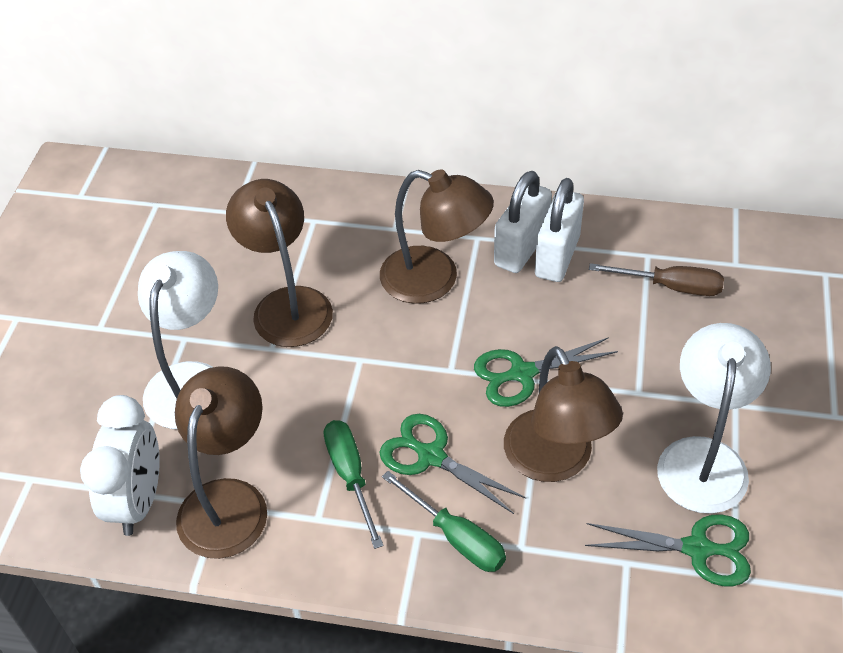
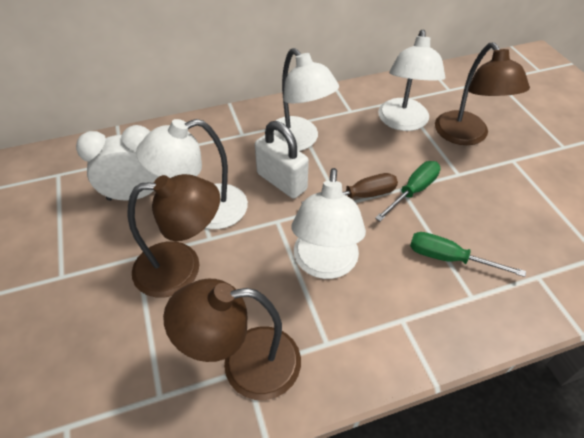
brown lamp: 4 -> 3
green scissors: 3 -> 0
white lamp: 2 -> 4
white padlock: 2 -> 1

